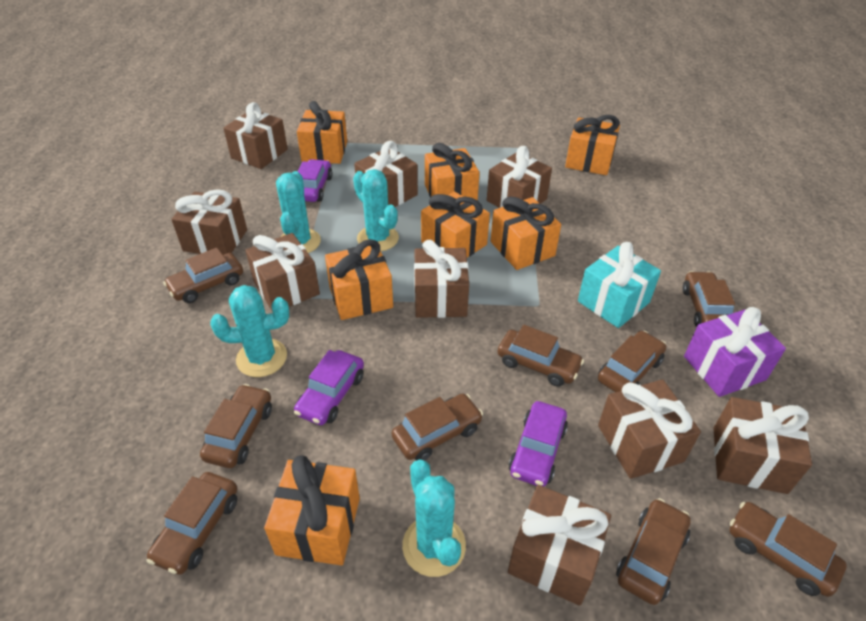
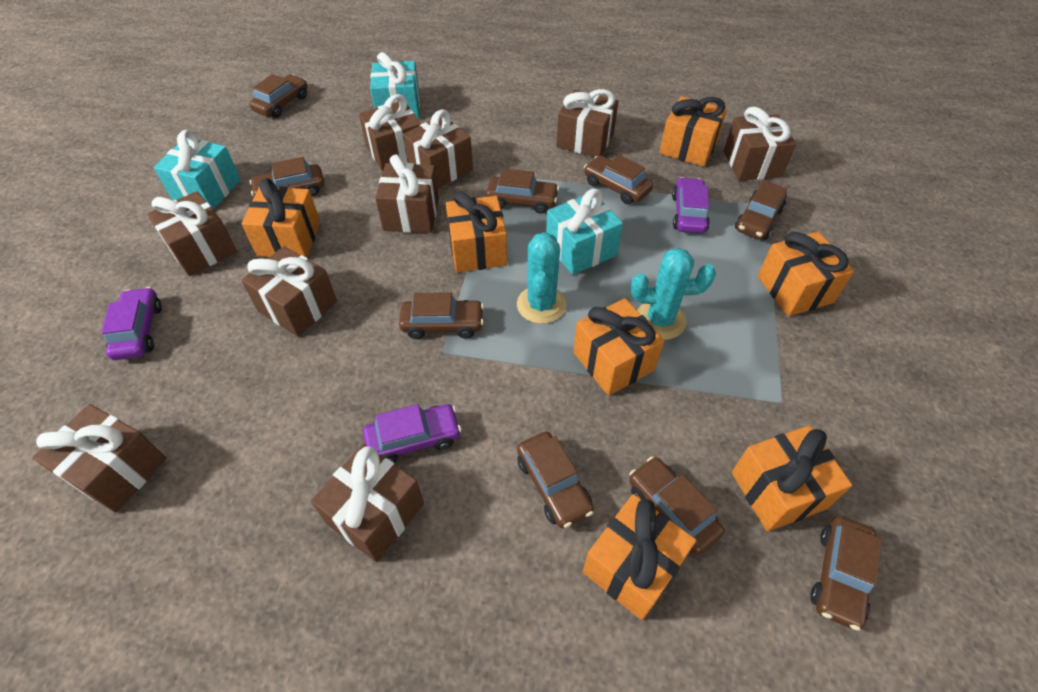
purple gift: 1 -> 0
turquoise cactus: 4 -> 2
turquoise gift: 1 -> 3

